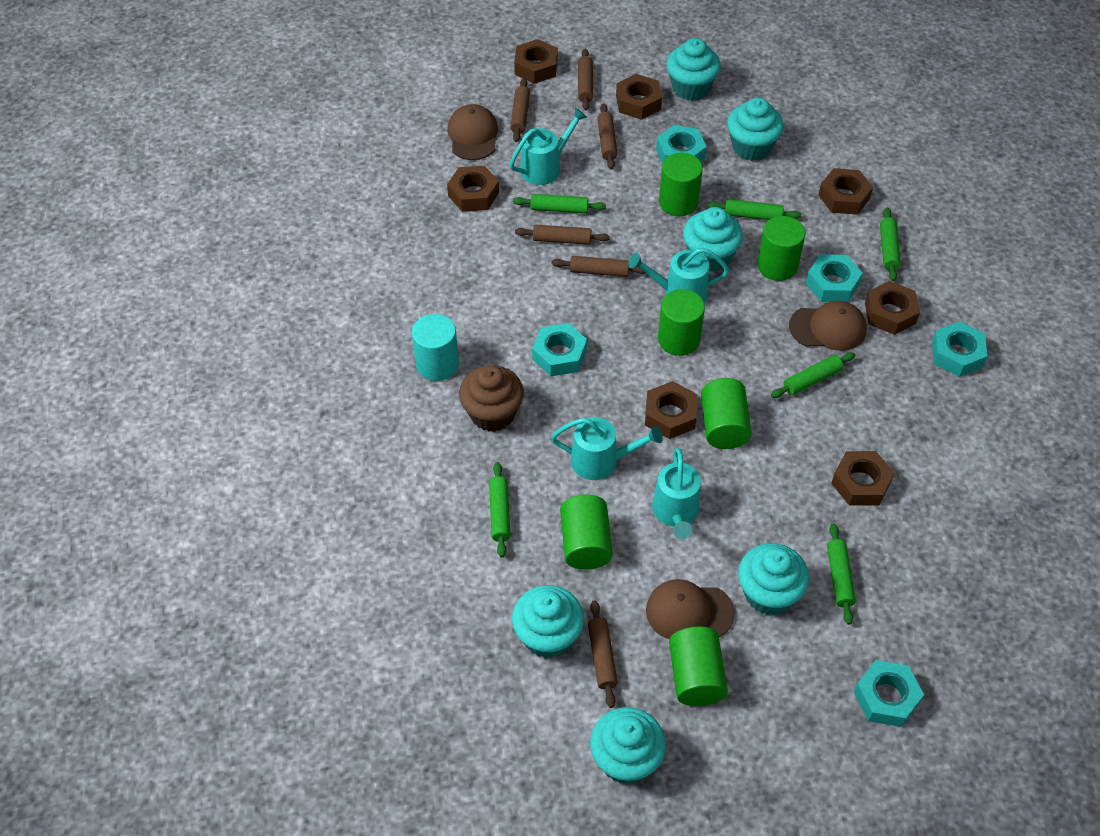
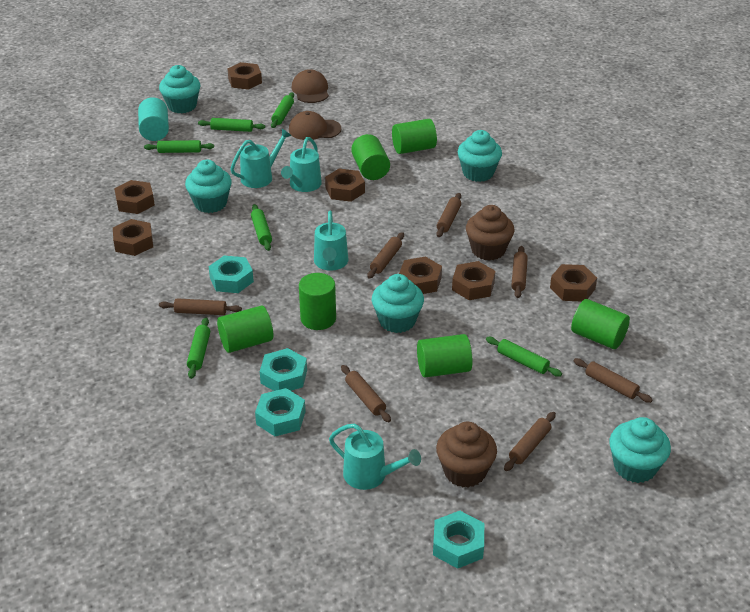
brown cap: 3 -> 2
brown cupcake: 1 -> 2
brown rolling pin: 6 -> 7
turquoise cupcake: 6 -> 5
turquoise nut: 5 -> 4

